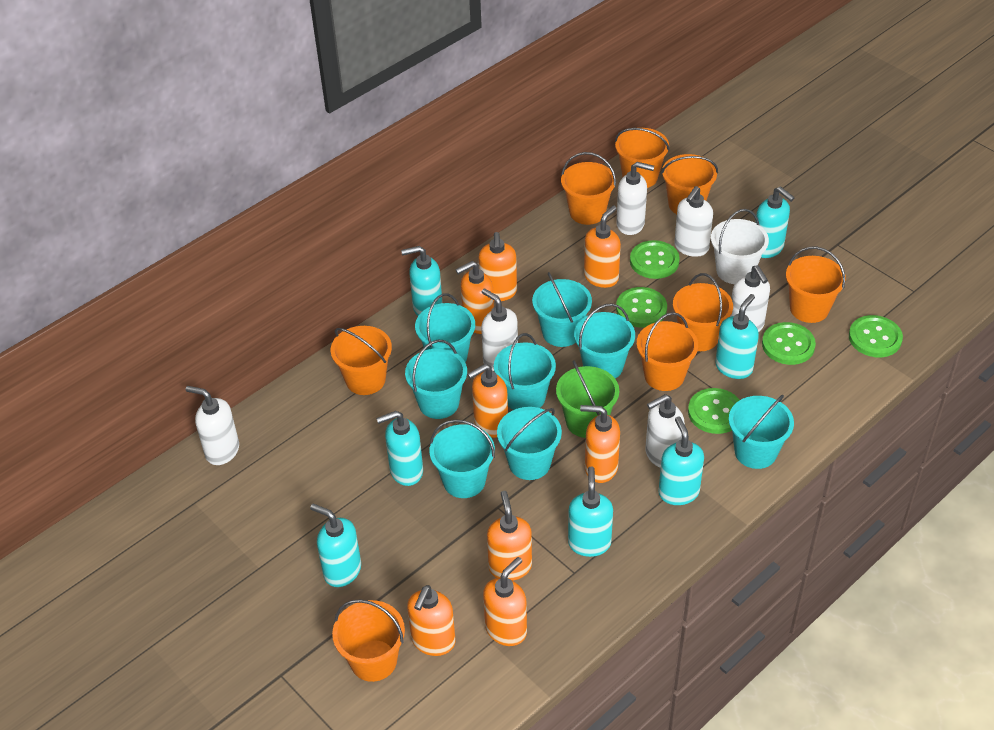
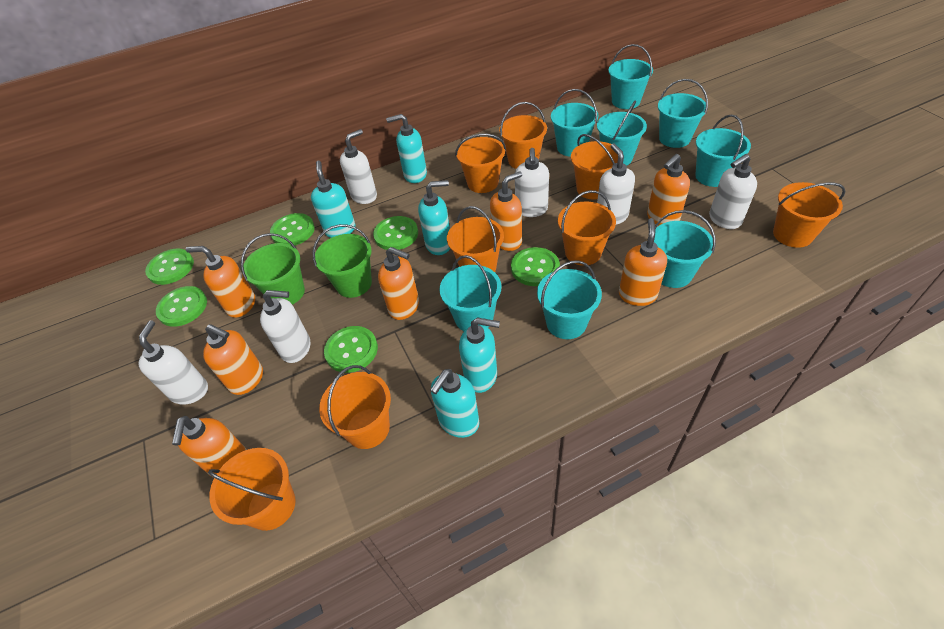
green bucket: 1 -> 2
green button: 5 -> 6
orange soap dispenser: 8 -> 7
turquoise soap dispenser: 7 -> 5
white bucket: 1 -> 0

